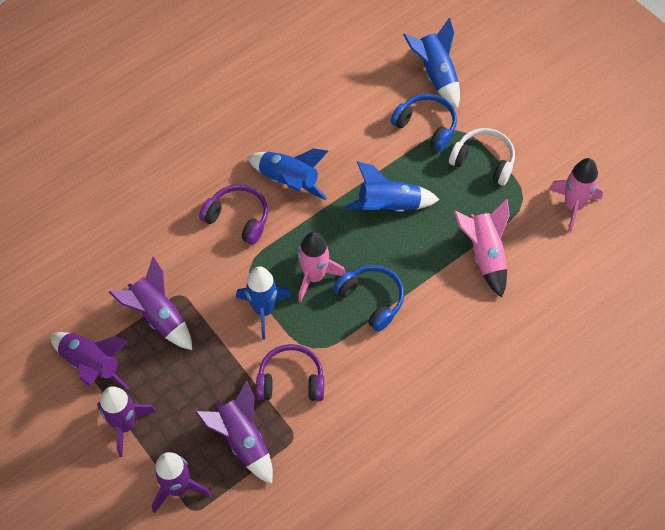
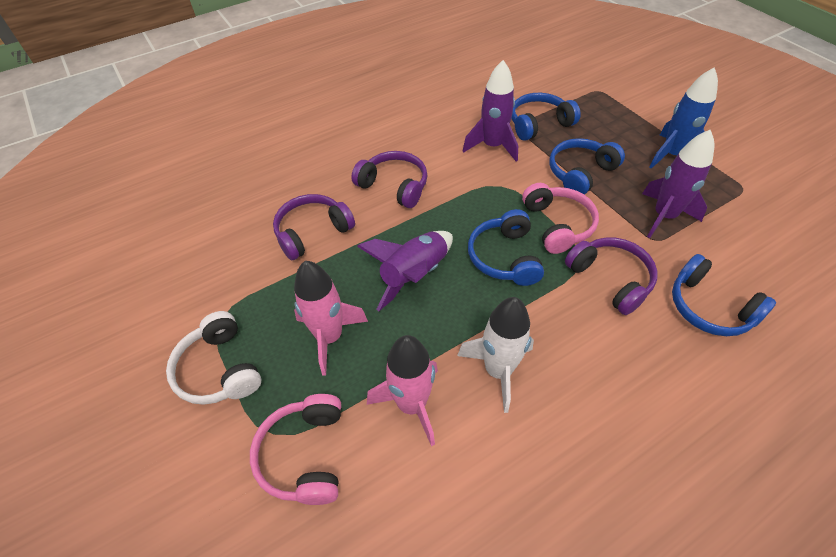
blue headphones: 2 -> 4
blue rocket: 4 -> 1
pink headphones: 0 -> 2
pink rocket: 3 -> 2
purple headphones: 2 -> 3
purple rocket: 5 -> 3
white rocket: 0 -> 1

